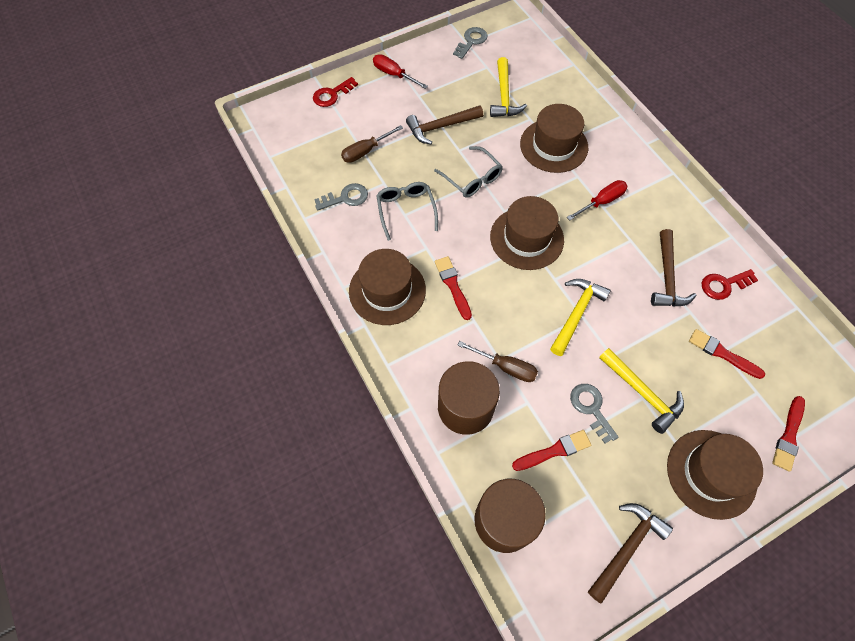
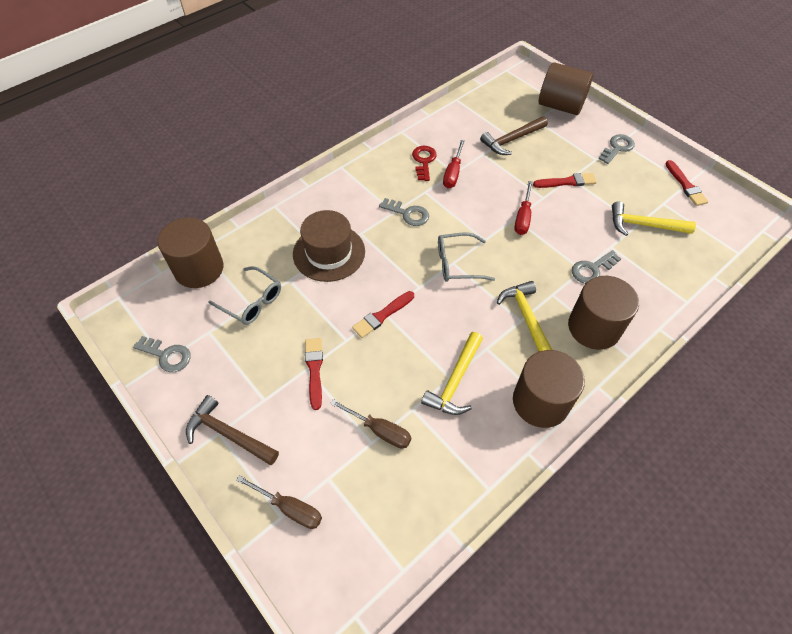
brown cylinder: 2 -> 4
brown hammer: 3 -> 2
brown hat: 4 -> 1
grey key: 3 -> 4
red key: 2 -> 1

